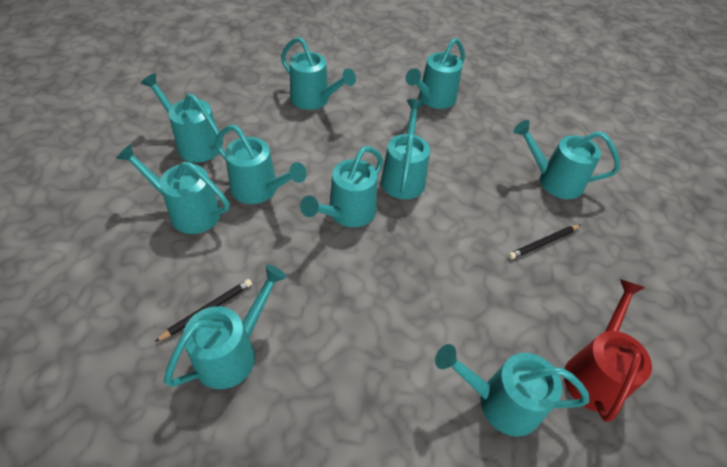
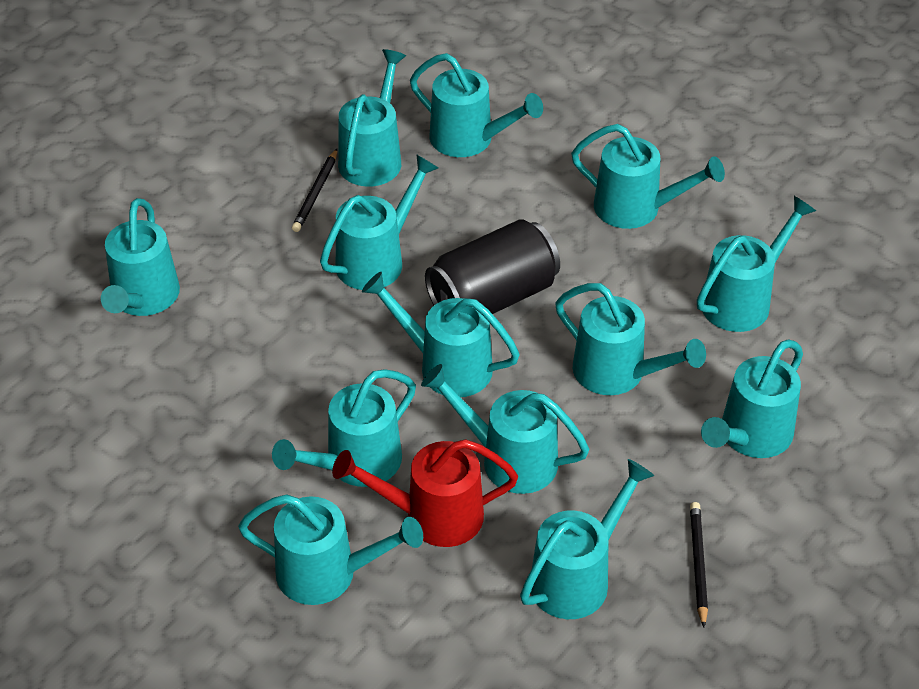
black can: 0 -> 1
turquoise watering can: 10 -> 13

